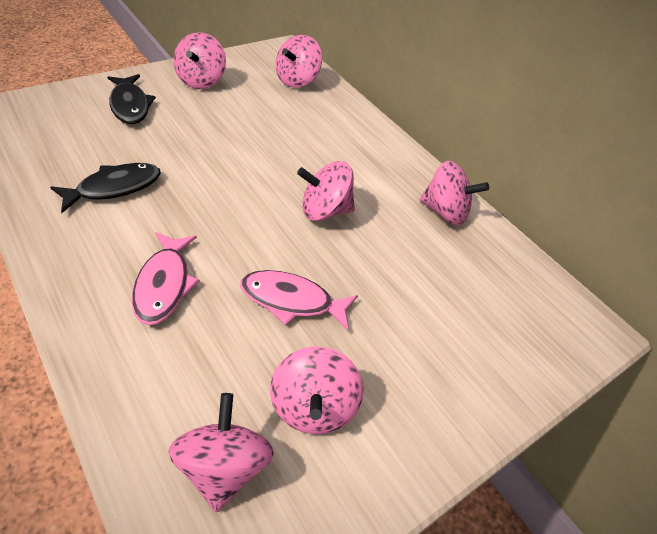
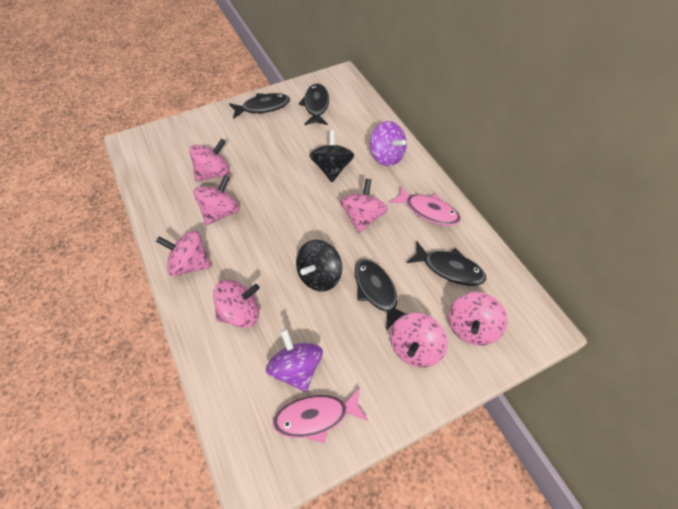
black fish: 2 -> 4
black spinning top: 0 -> 2
pink spinning top: 6 -> 7
purple spinning top: 0 -> 2

